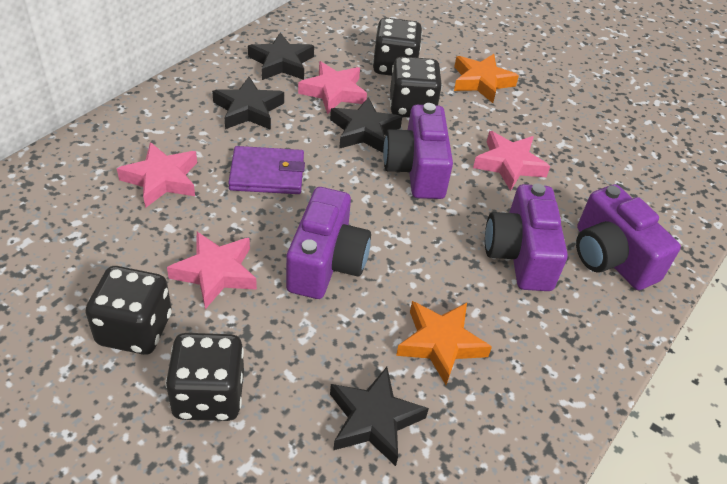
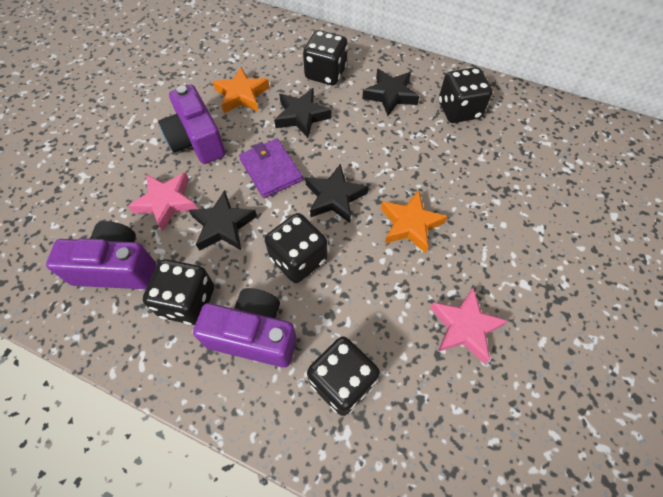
black dice: 4 -> 5
pink star: 4 -> 2
purple camera: 4 -> 3

